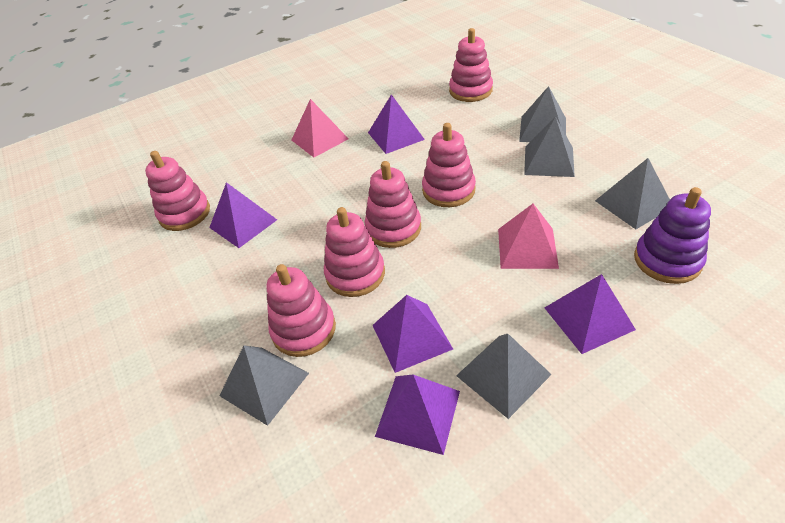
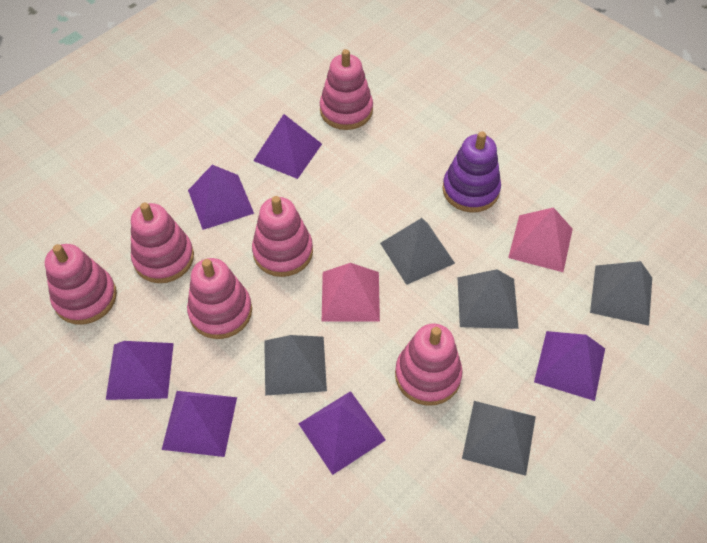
purple pyramid: 5 -> 6

